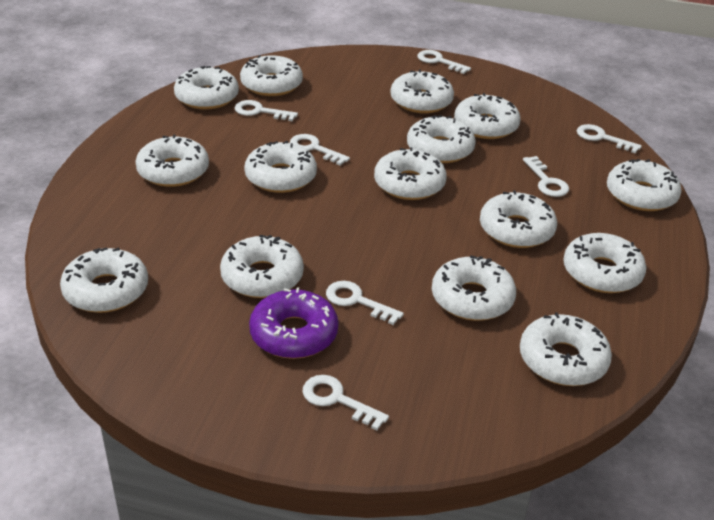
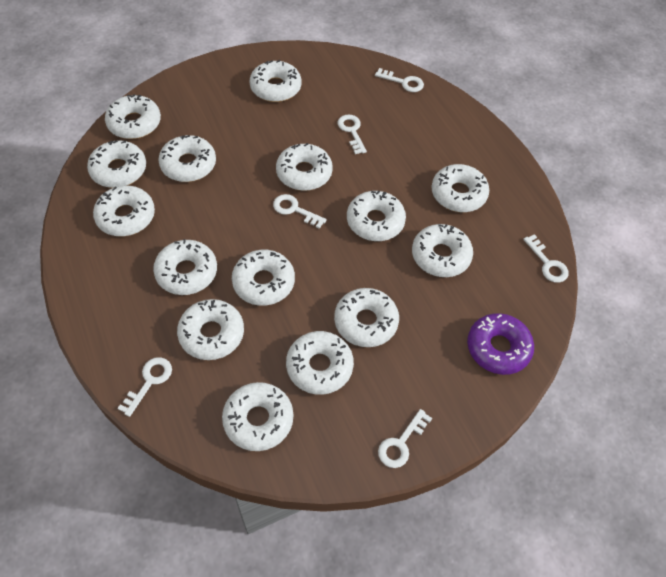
white key: 7 -> 6

